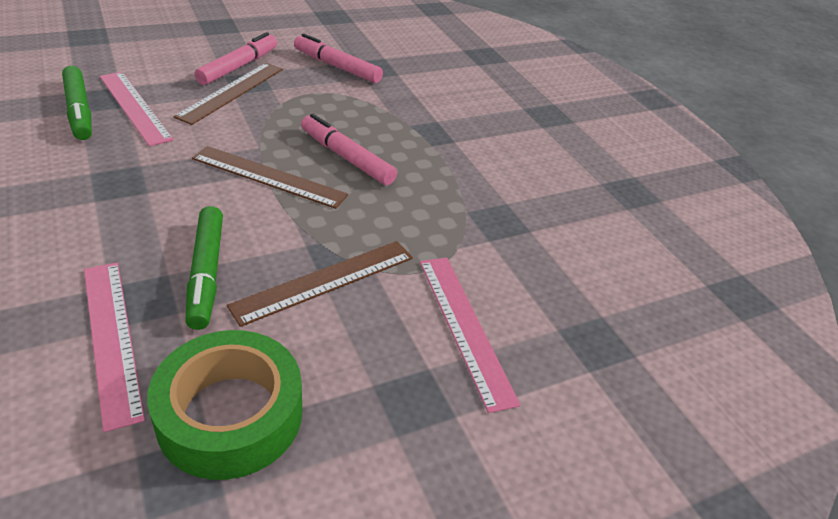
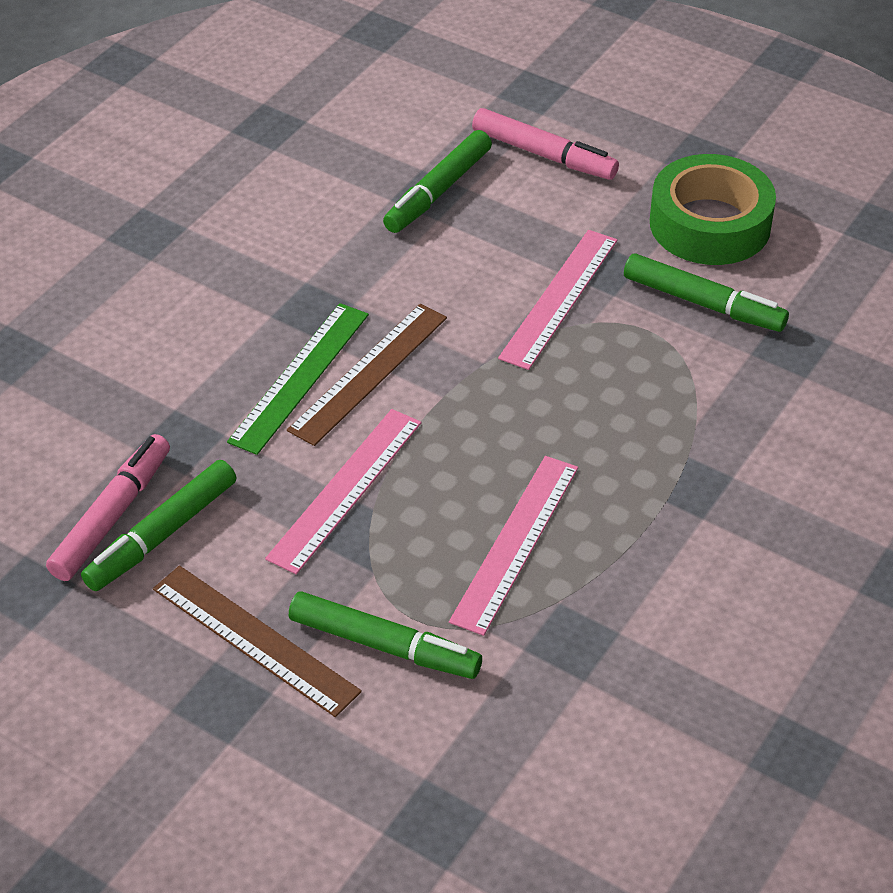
brown ruler: 3 -> 2
green marker: 2 -> 4
green ruler: 0 -> 1
pink marker: 3 -> 2

